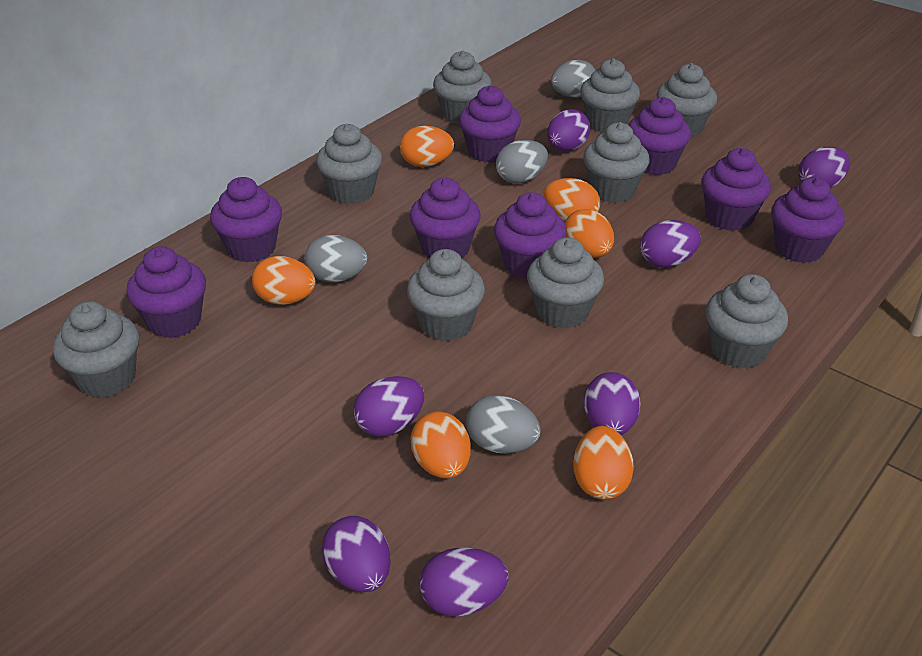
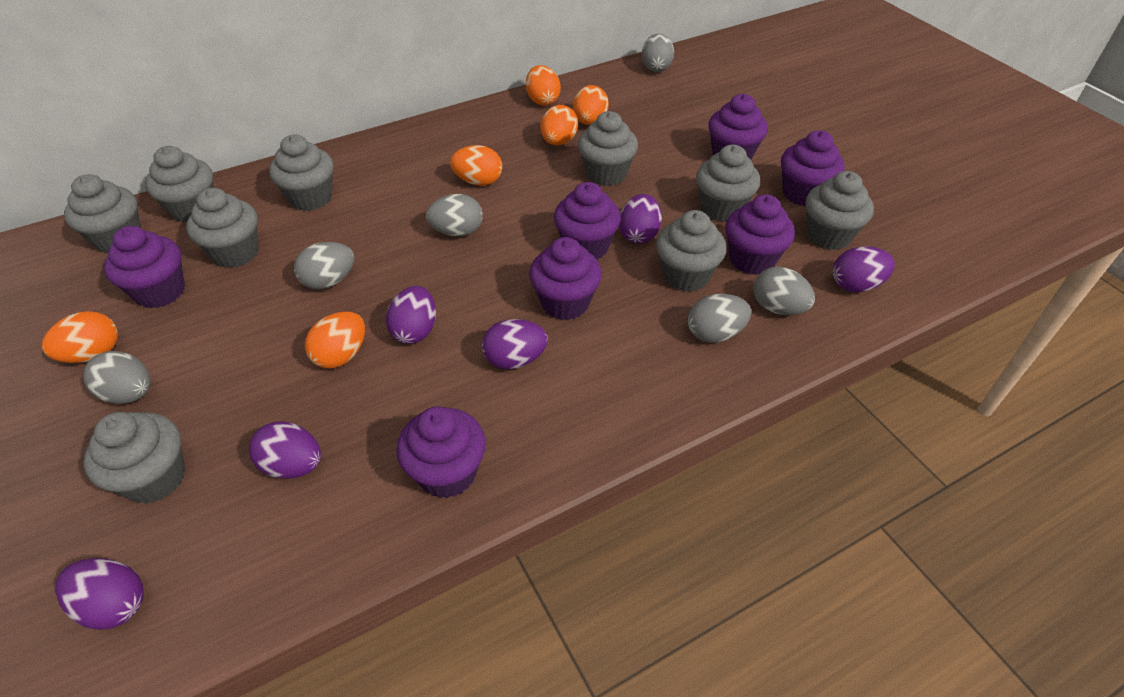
grey egg: 4 -> 6
purple cupcake: 8 -> 7
purple egg: 7 -> 6

